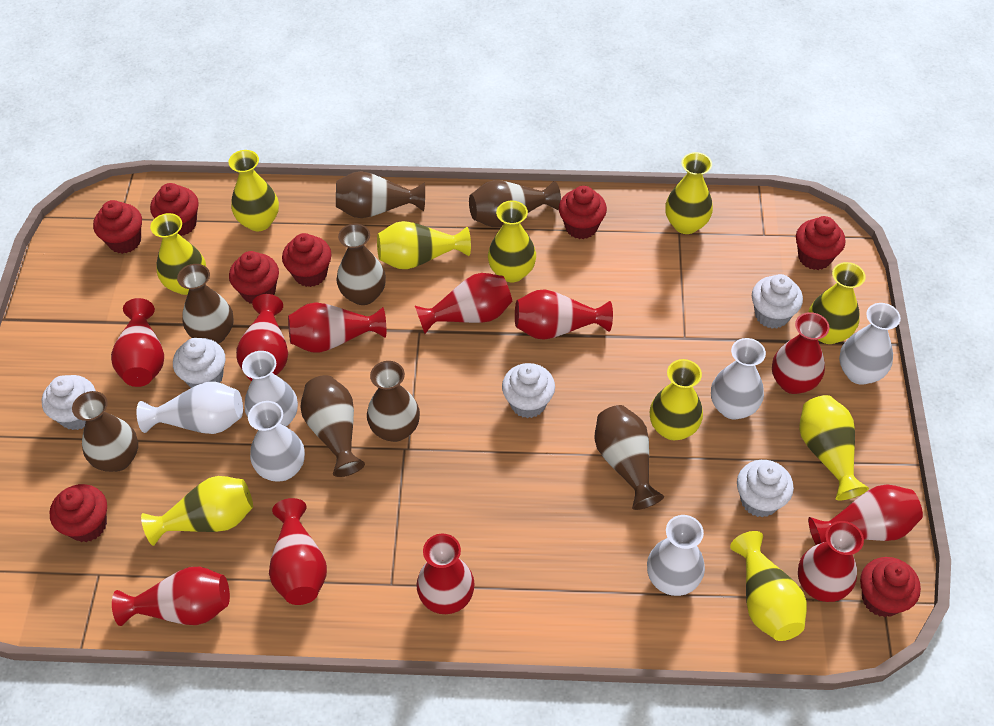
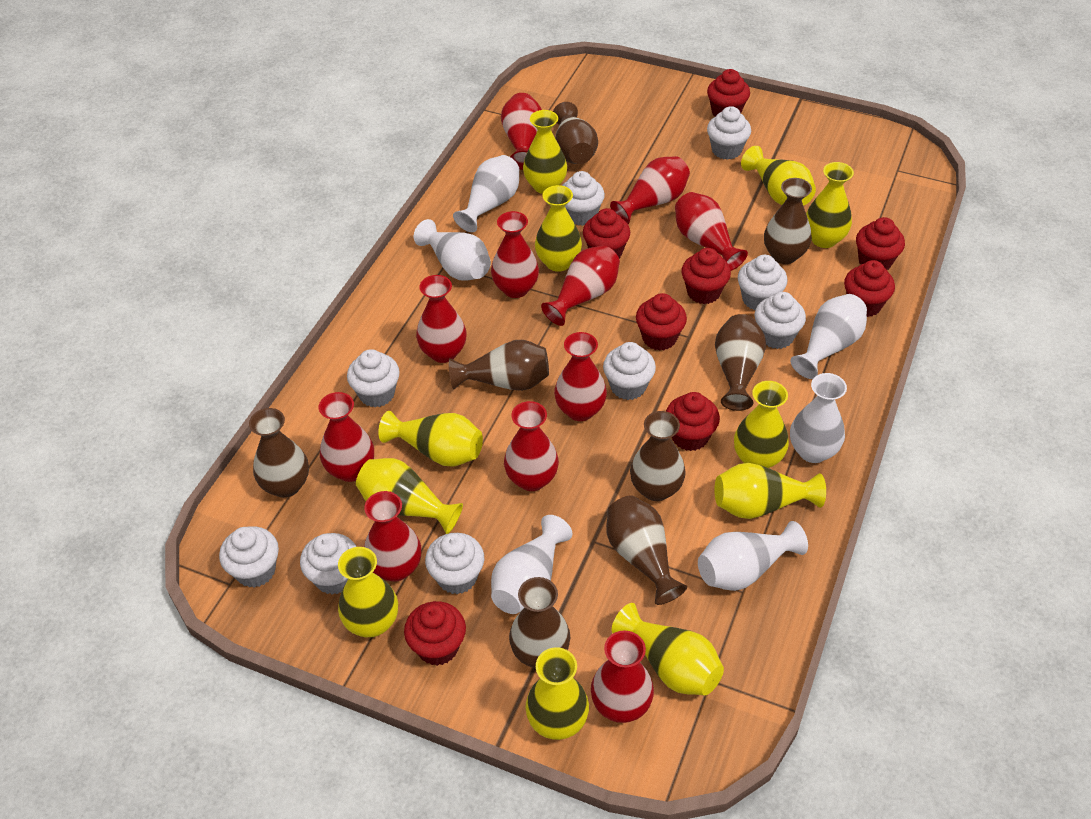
white cupcake: 5 -> 9
yellow vase: 10 -> 11

